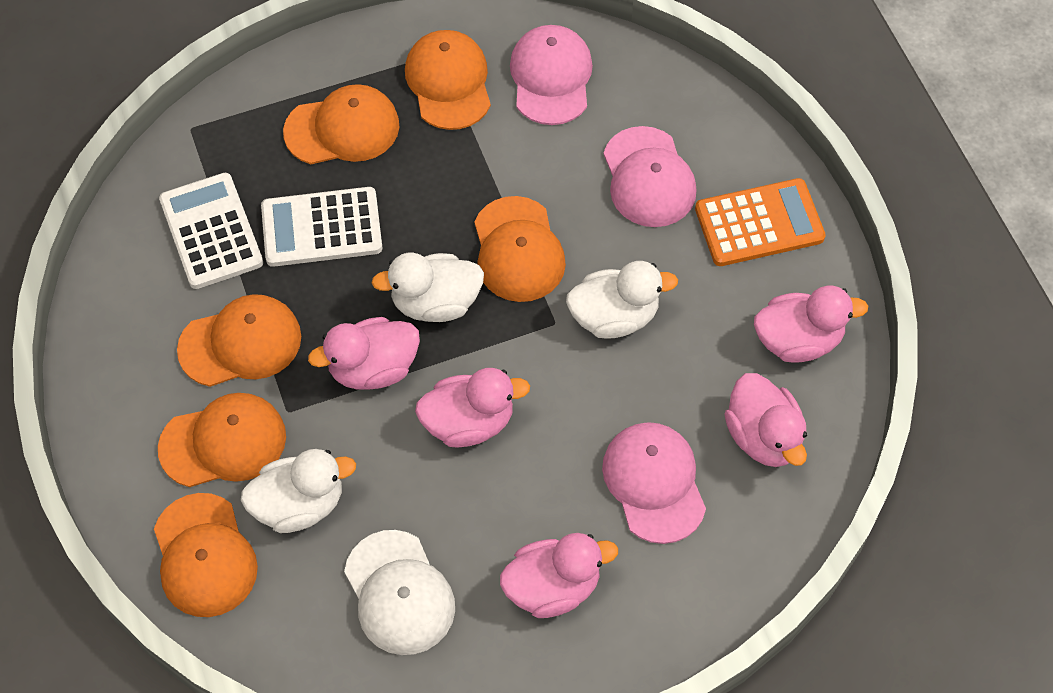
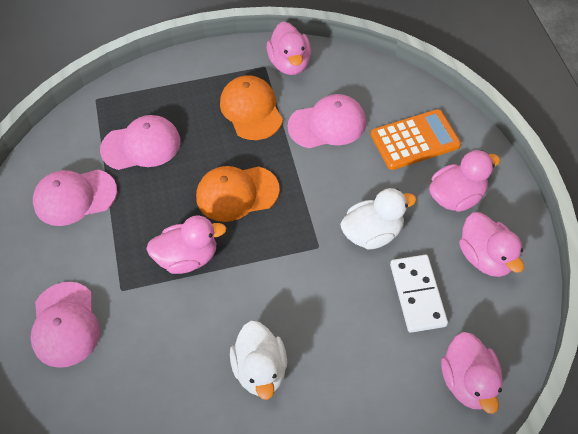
orange cap: 6 -> 2
pink cap: 3 -> 4
white calculator: 2 -> 0
white cap: 1 -> 0
white domino: 0 -> 1
white duck: 3 -> 2

